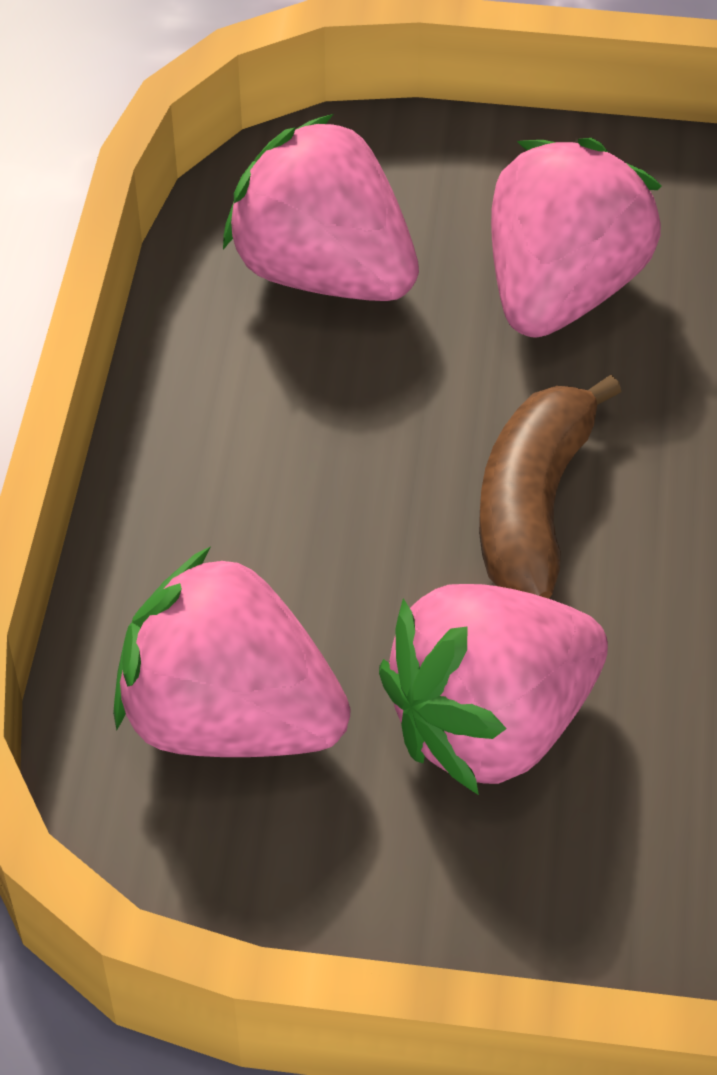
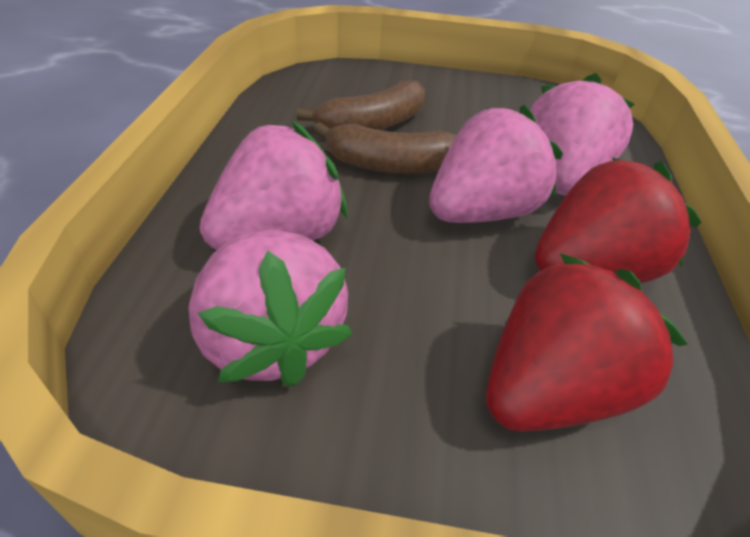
brown banana: 1 -> 2
red strawberry: 0 -> 2

